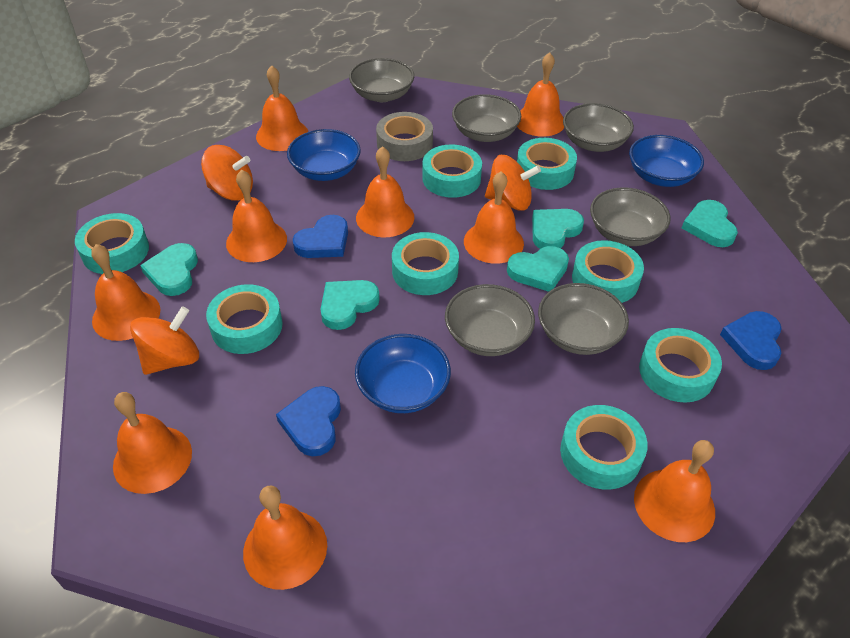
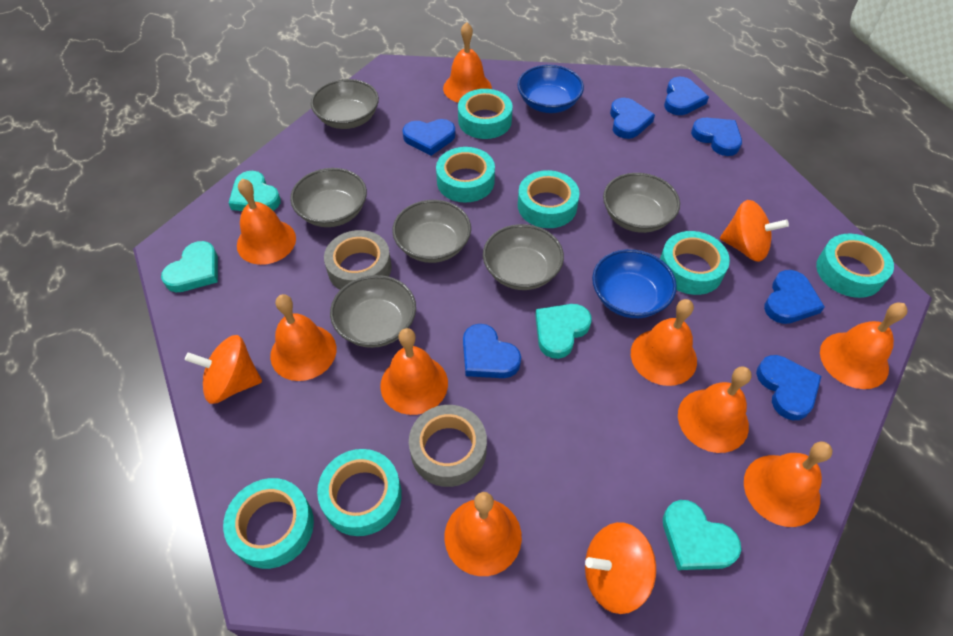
blue bowl: 3 -> 2
blue heart: 3 -> 7
grey tape: 1 -> 2
turquoise heart: 5 -> 4
turquoise tape: 8 -> 7

